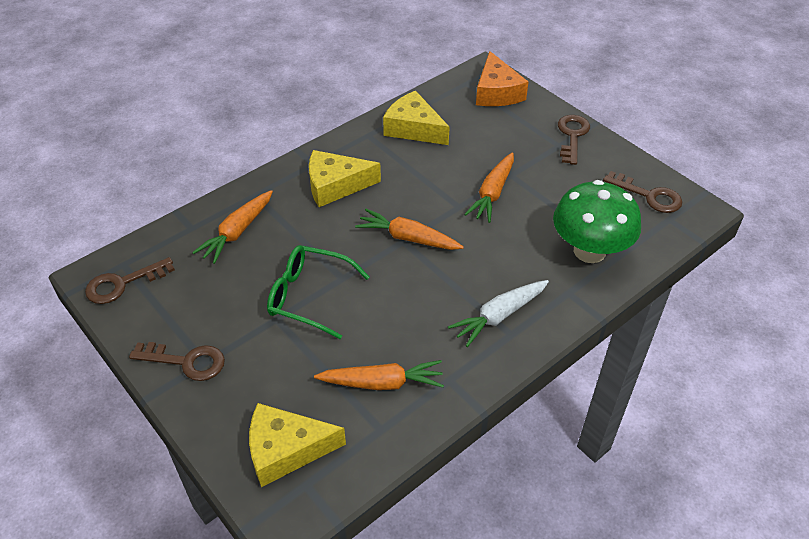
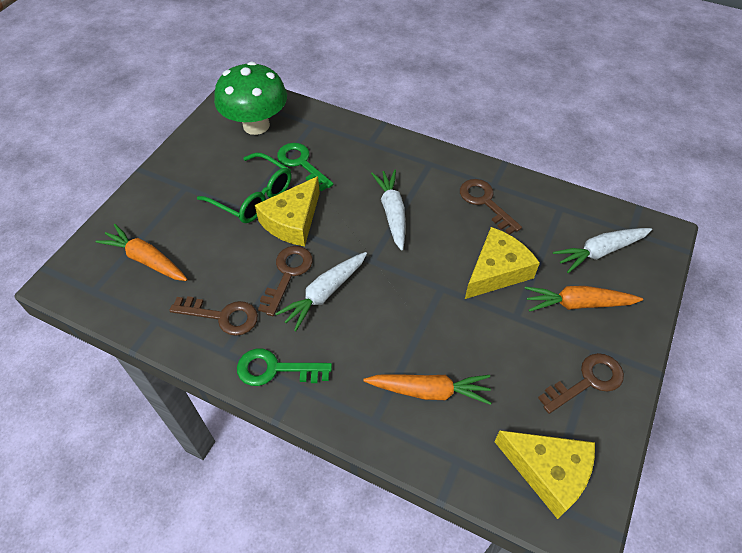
green key: 0 -> 2
orange carrot: 4 -> 3
orange cheese: 1 -> 0
white carrot: 1 -> 3

